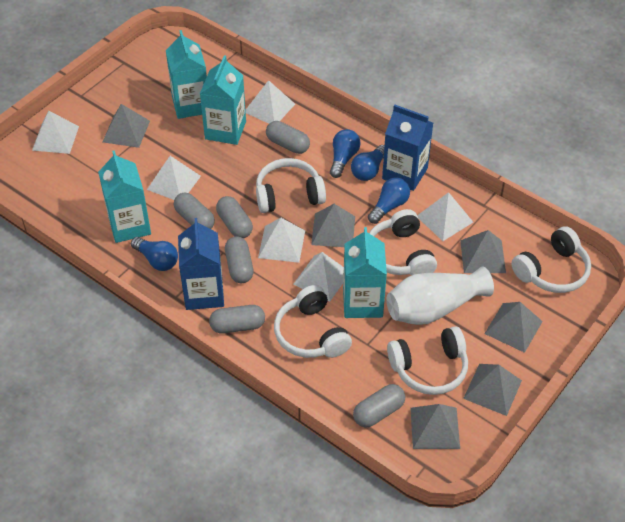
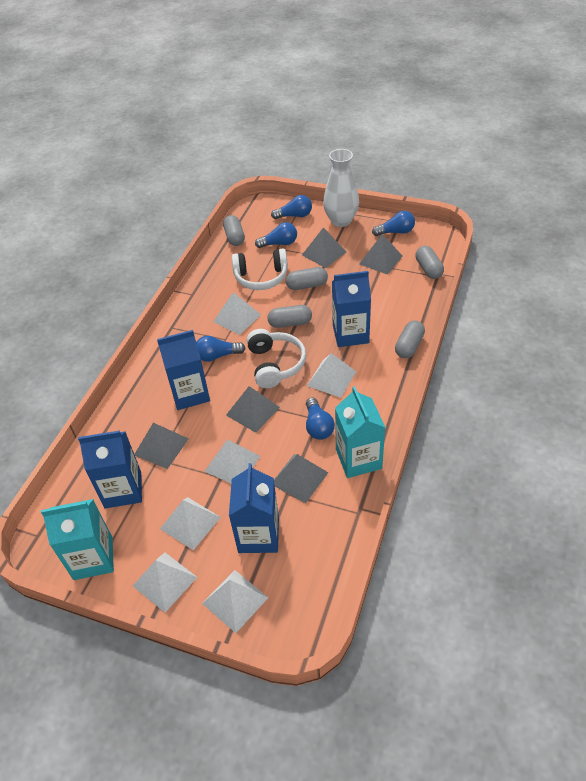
blue carton: 2 -> 4
blue light bulb: 4 -> 5
grey capsule: 6 -> 5
grey pyramid: 6 -> 5
turquoise carton: 4 -> 2
white headphones: 5 -> 2

